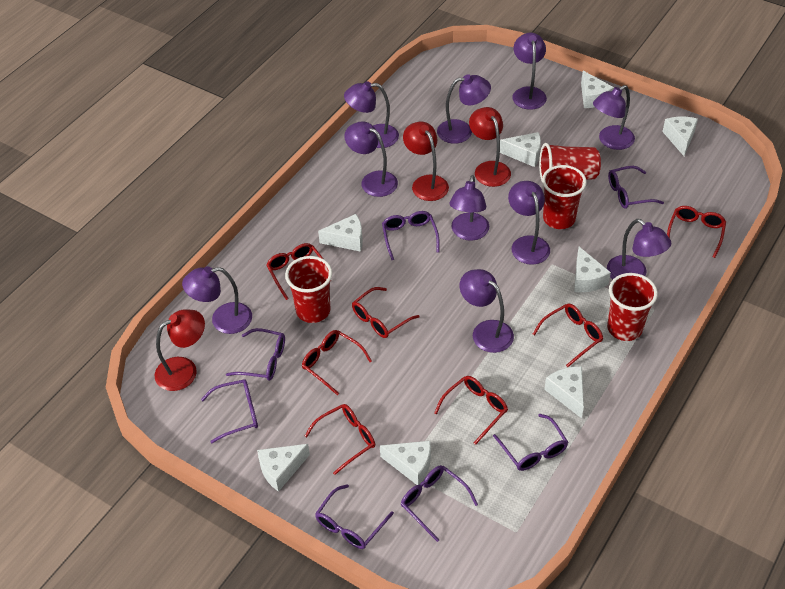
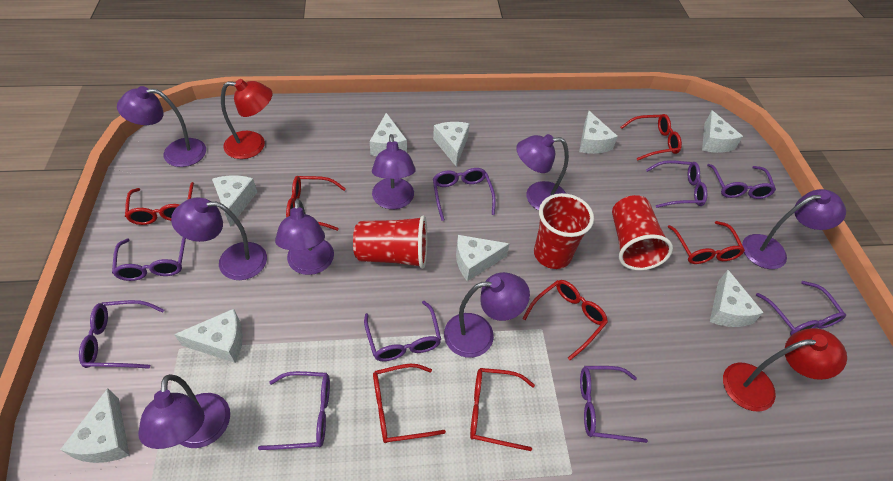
purple glasses: 7 -> 9
purple lamp: 10 -> 8
red cup: 4 -> 3
red lamp: 3 -> 2
white cheese: 8 -> 9

